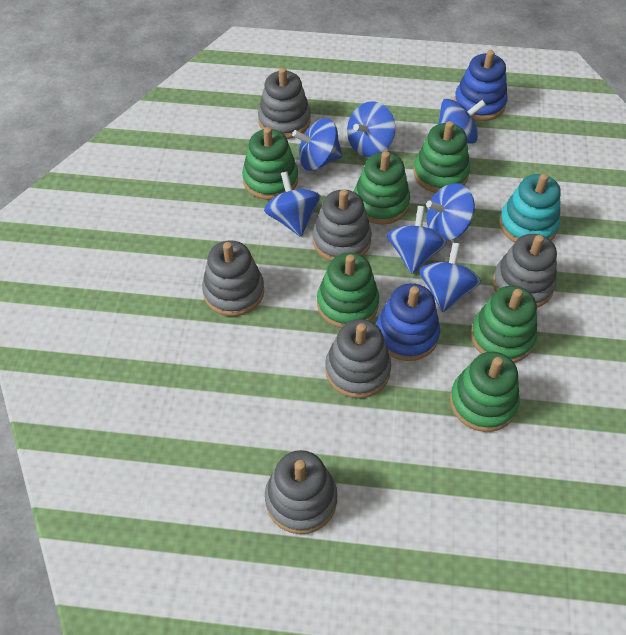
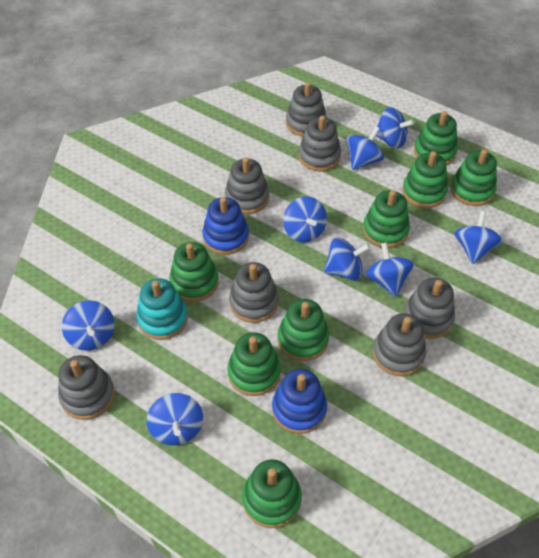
blue spinning top: 7 -> 8
green stacking toy: 6 -> 8
grey stacking toy: 6 -> 7

